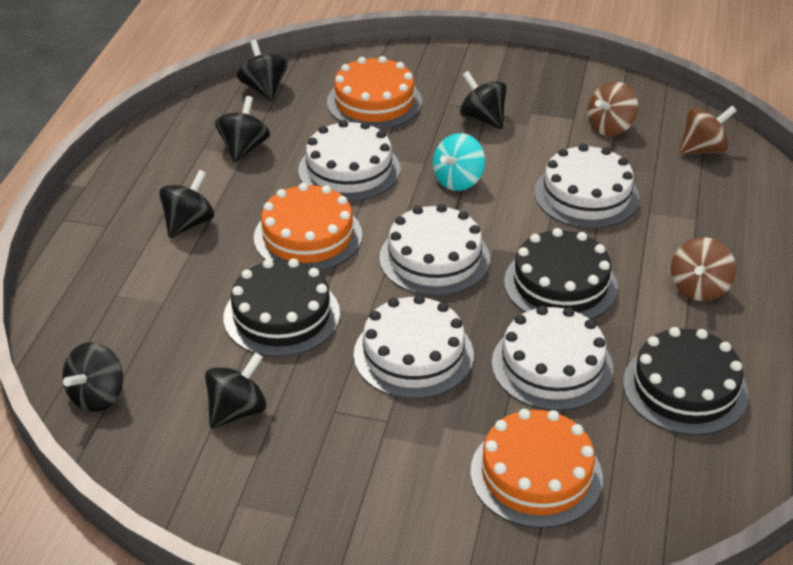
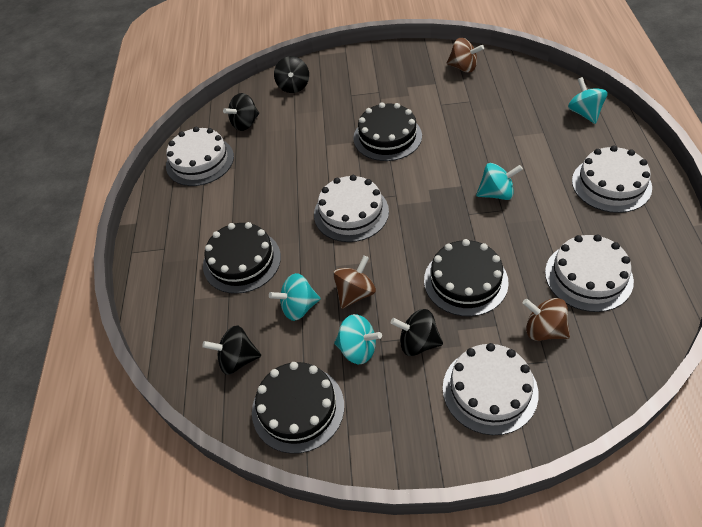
black cake: 3 -> 4
black spinning top: 6 -> 4
orange cake: 3 -> 0
turquoise spinning top: 1 -> 4

